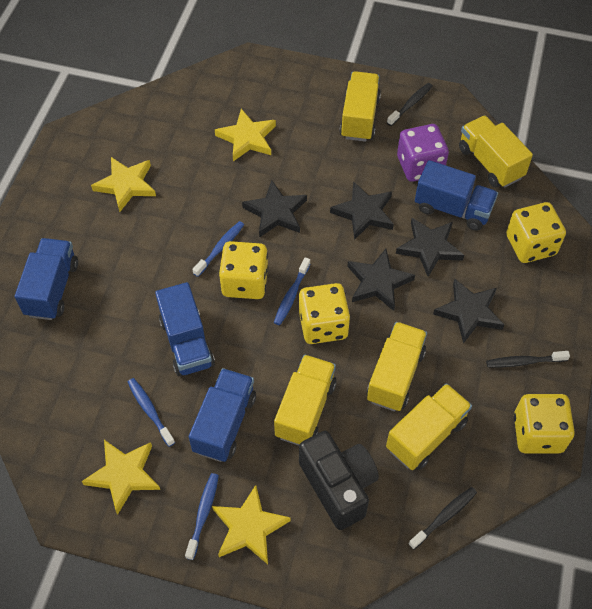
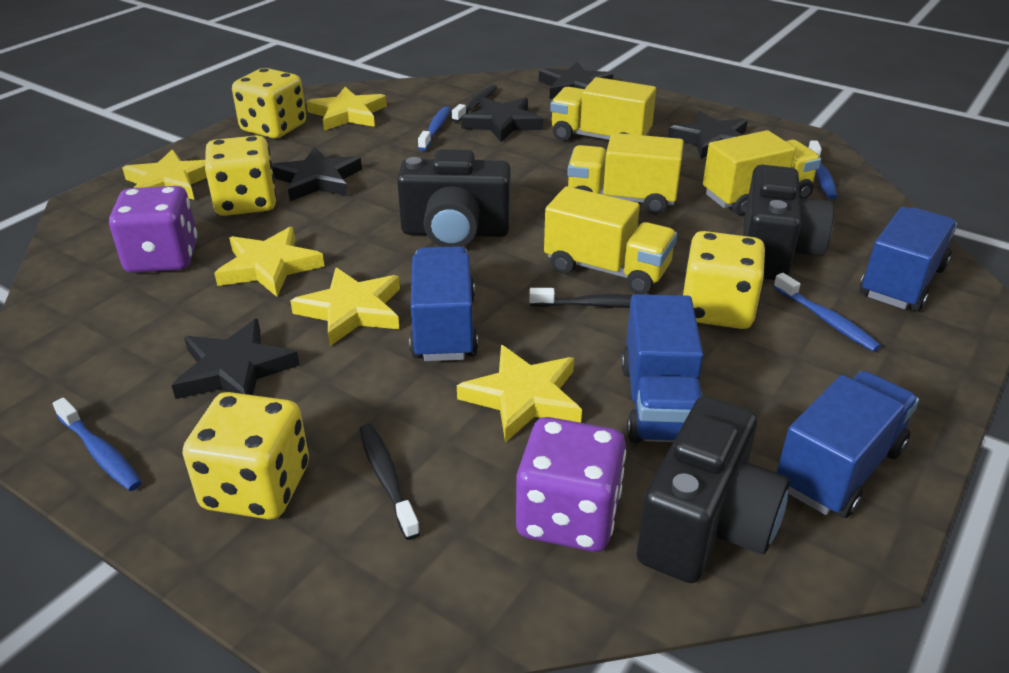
black camera: 1 -> 3
purple dice: 1 -> 2
yellow star: 4 -> 5
yellow truck: 5 -> 4

